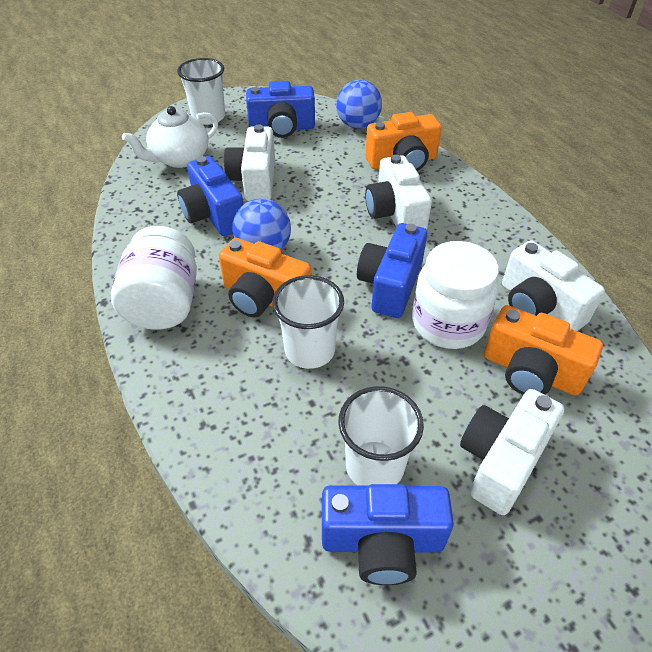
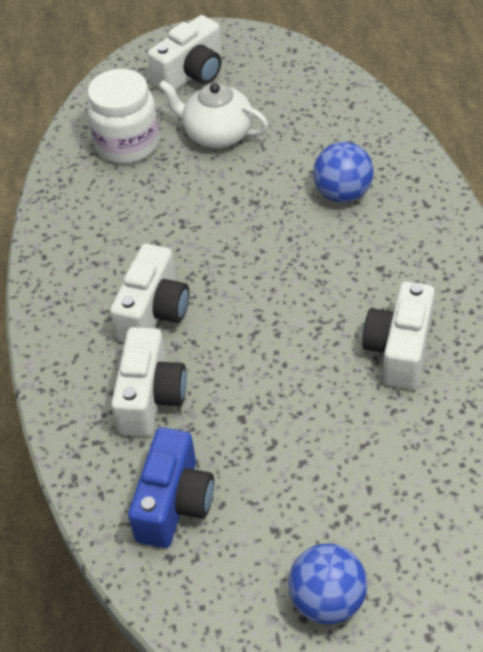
blue camera: 4 -> 1
orange camera: 3 -> 0
white cup: 3 -> 0
white jar: 2 -> 1

